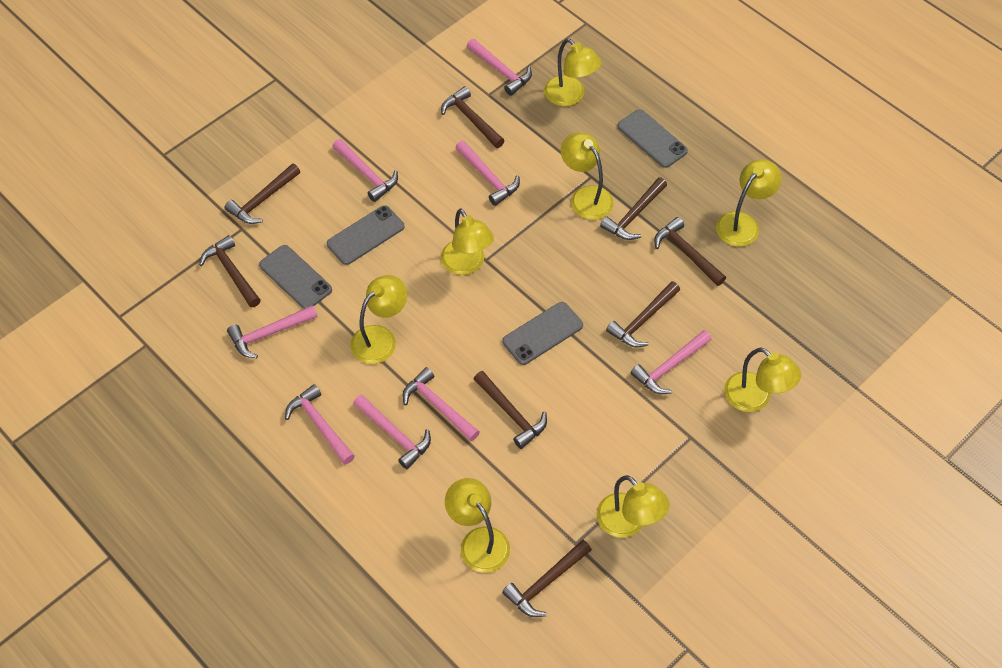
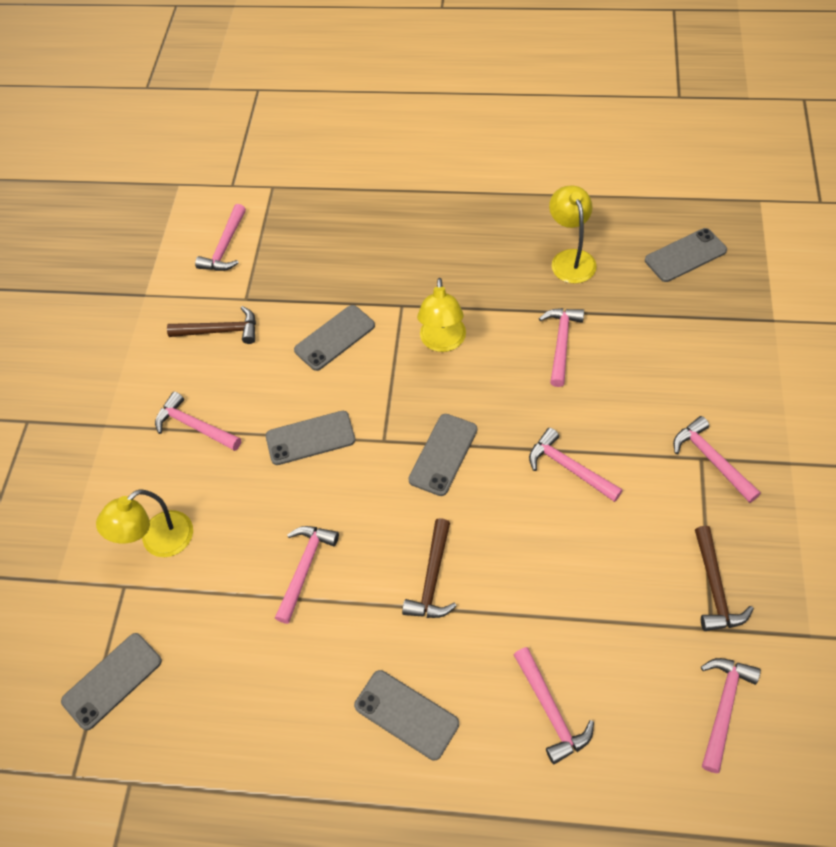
brown hammer: 8 -> 3
grey phone: 4 -> 6
yellow lamp: 8 -> 3

